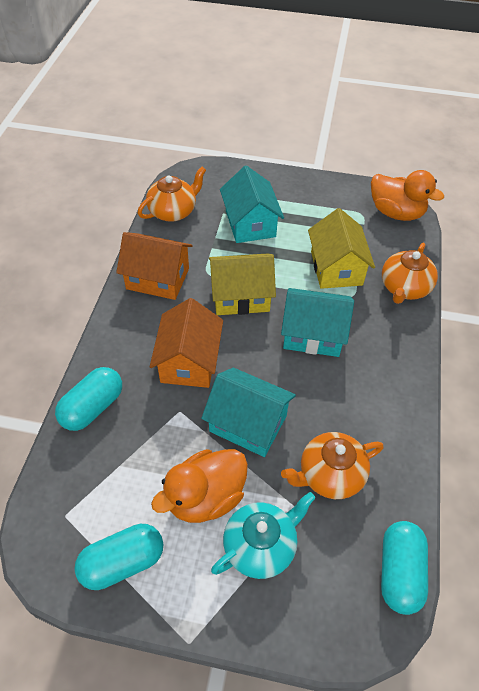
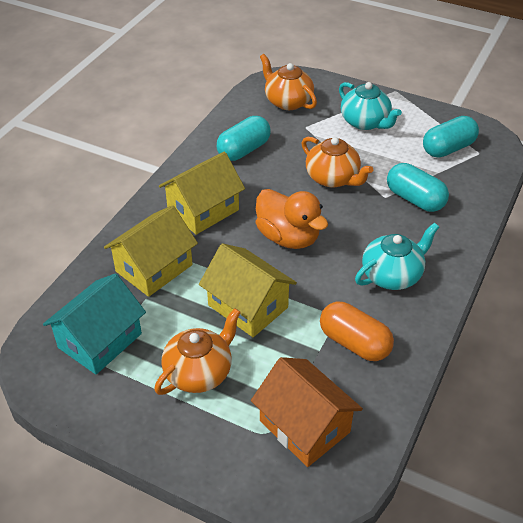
orange capsule: 0 -> 1
orange duck: 2 -> 1
orange house: 2 -> 1
turquoise house: 3 -> 1
turquoise teapot: 1 -> 2
yellow house: 2 -> 3

